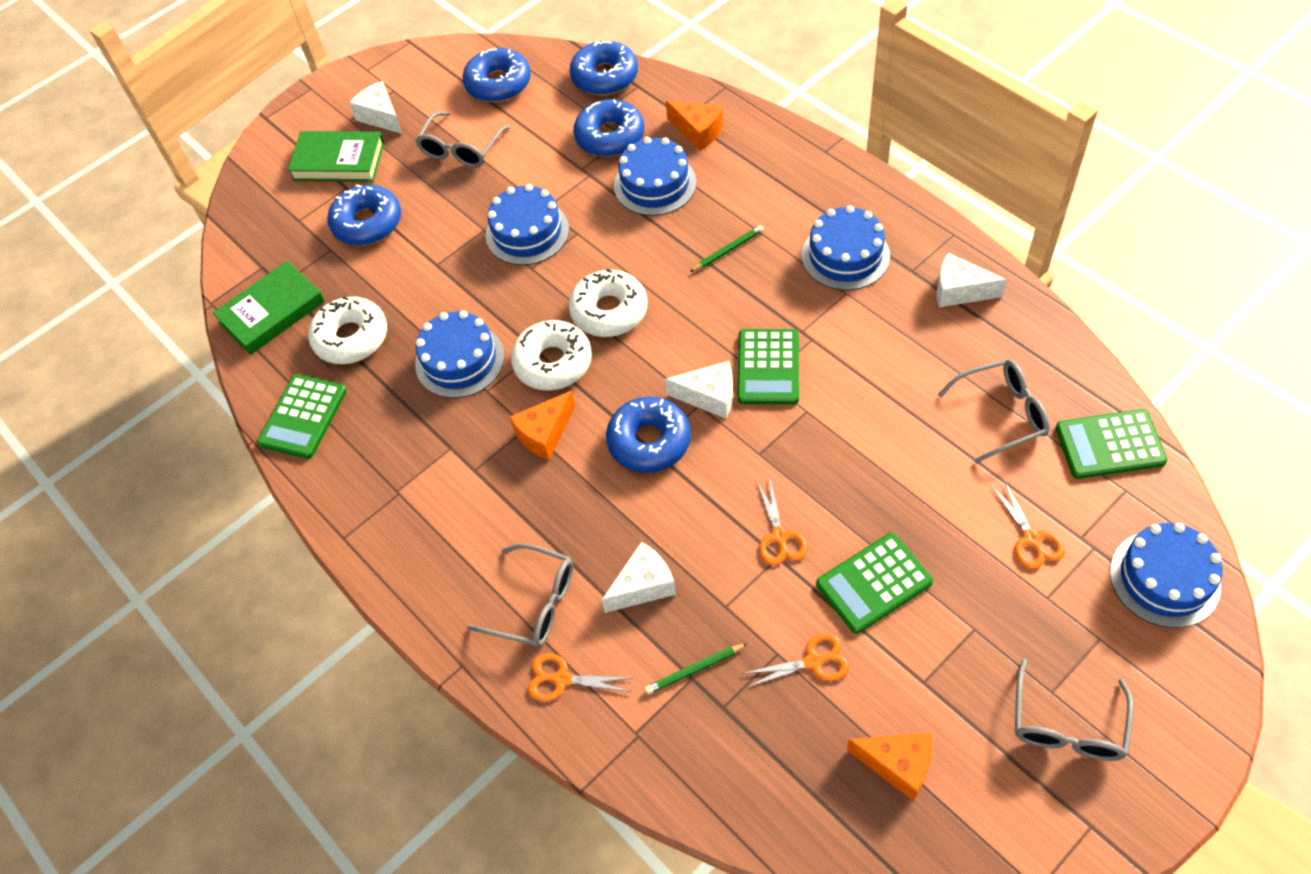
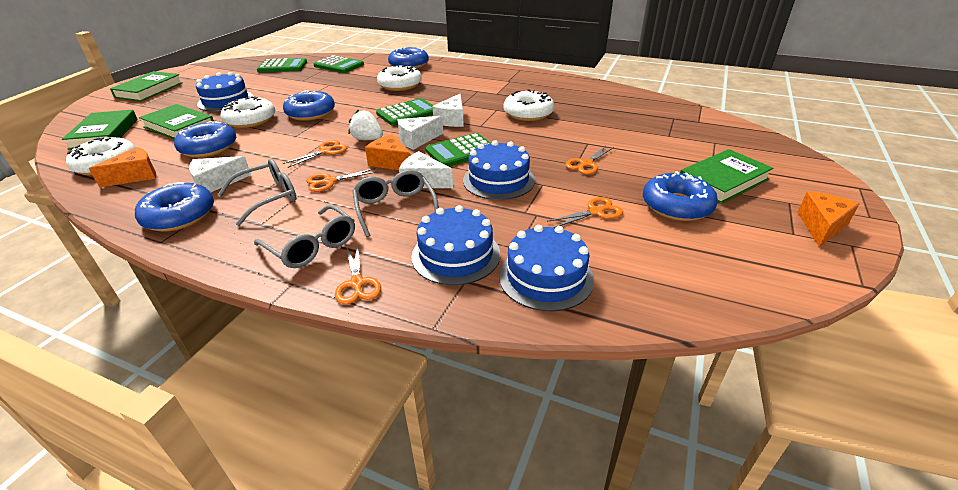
blue cake: 5 -> 4
green book: 2 -> 4
green pencil: 2 -> 0
grey glasses: 4 -> 3
orange scissors: 4 -> 5
white donut: 3 -> 4
white strawberry: 0 -> 1

